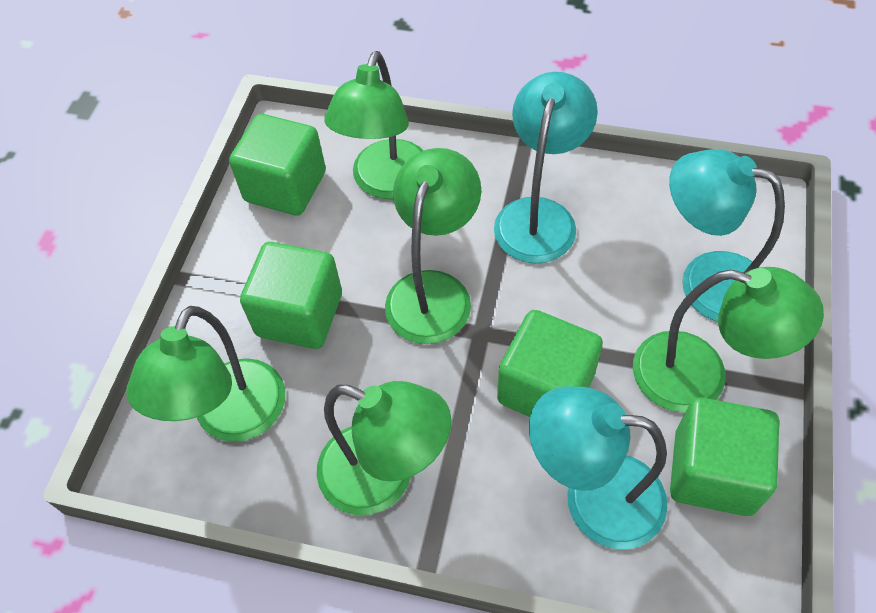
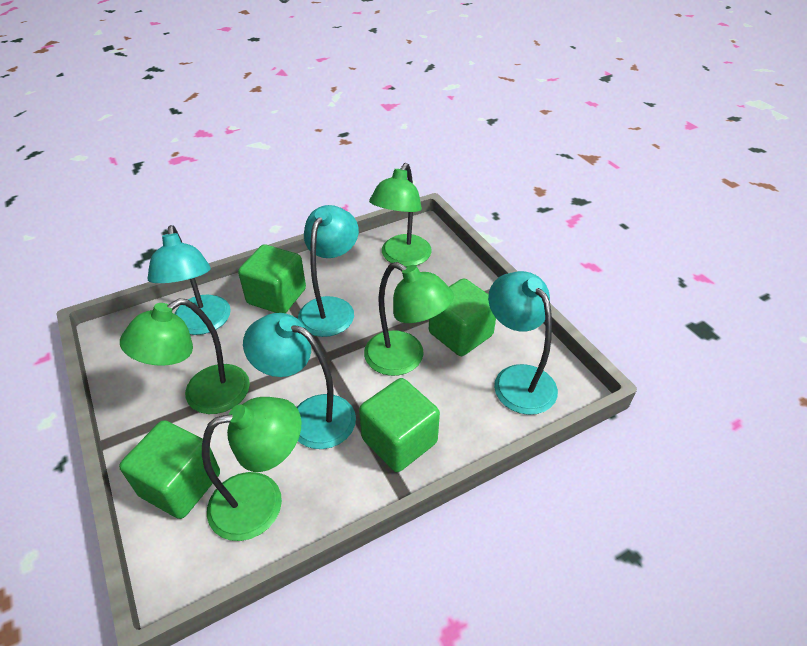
green lamp: 5 -> 4
turquoise lamp: 3 -> 4

